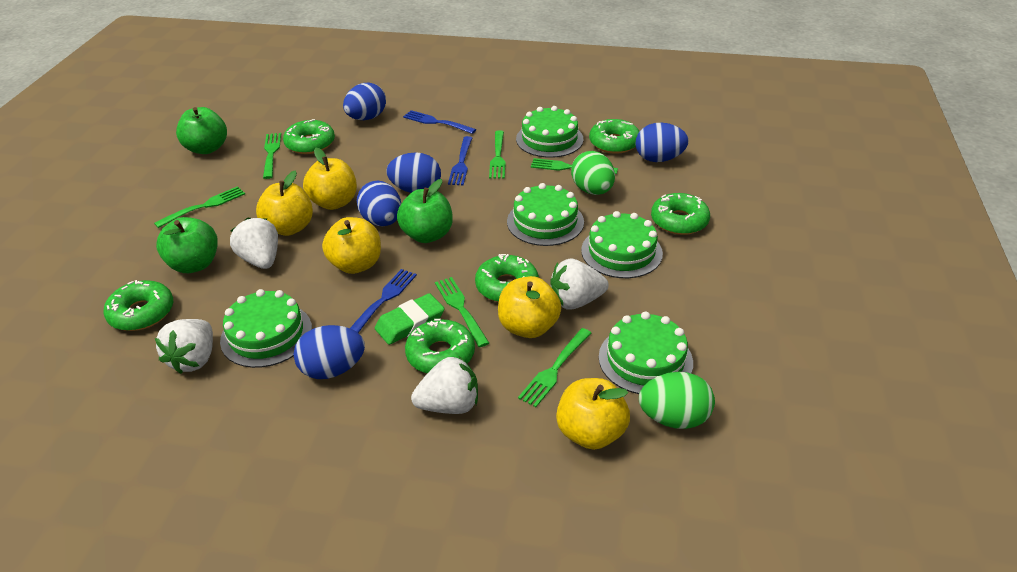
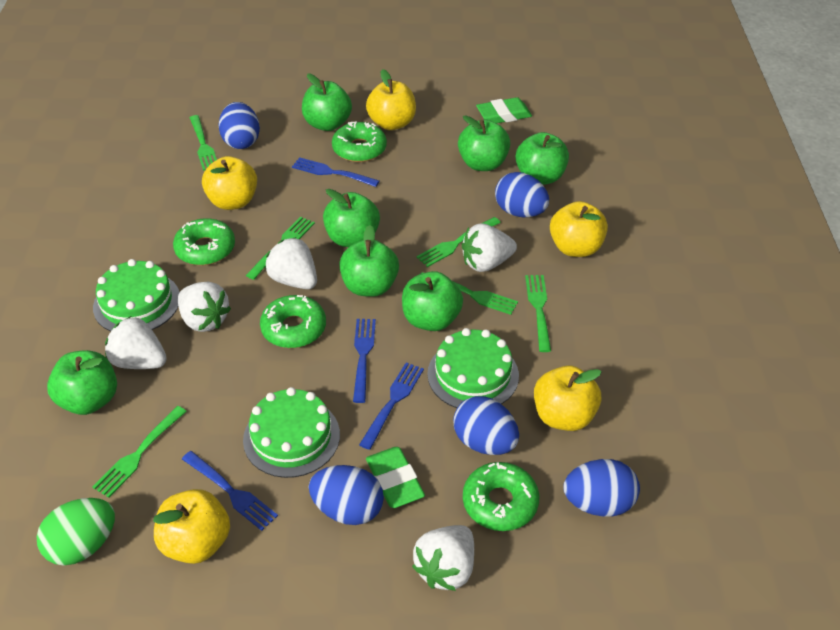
blue fork: 3 -> 4
green apple: 3 -> 7
green cake: 5 -> 3
green donut: 6 -> 4
green egg: 2 -> 1
green eraser: 1 -> 2
white strawberry: 4 -> 5

